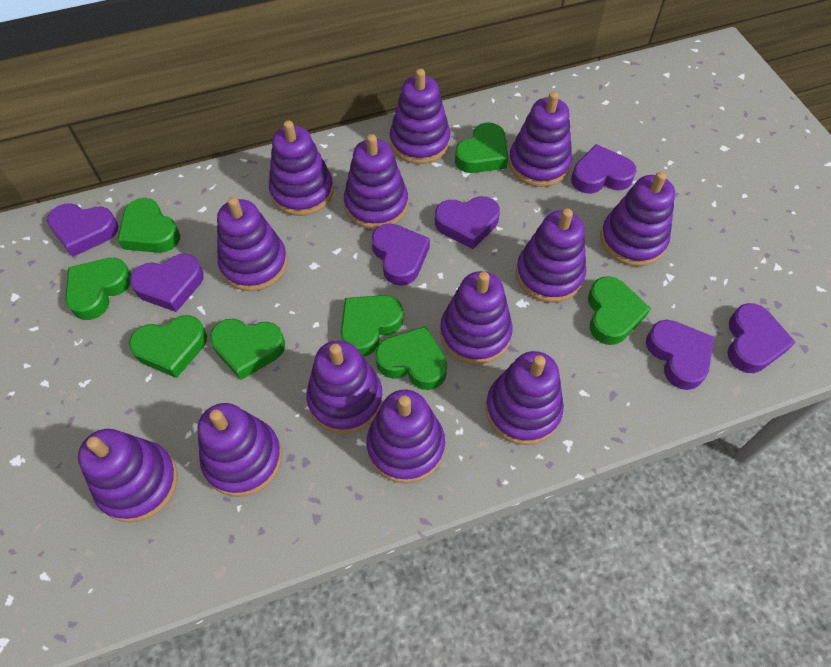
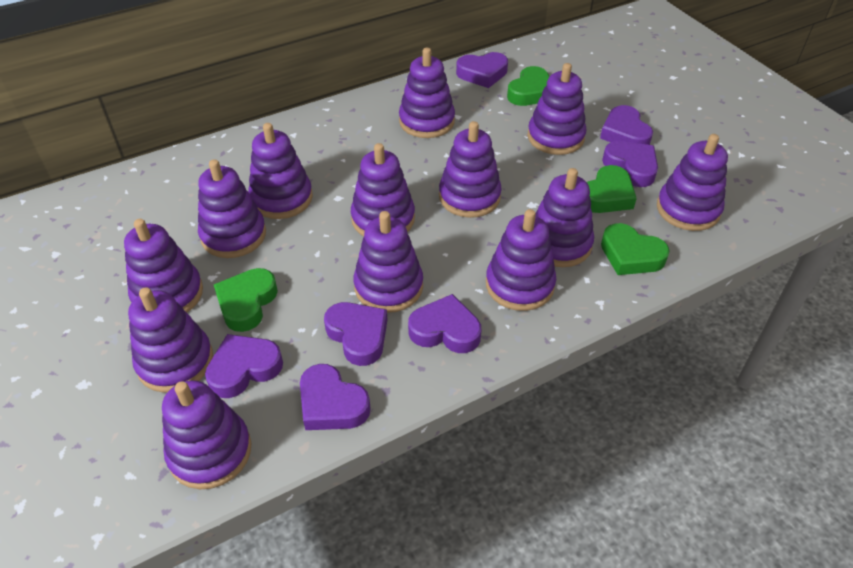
green heart: 8 -> 4

